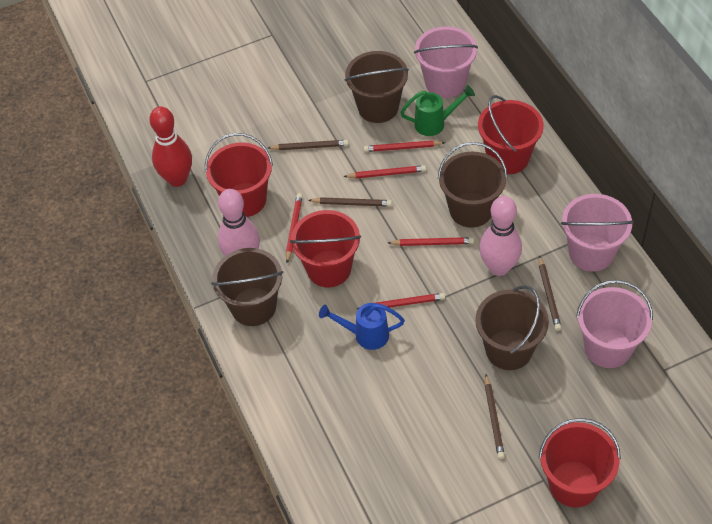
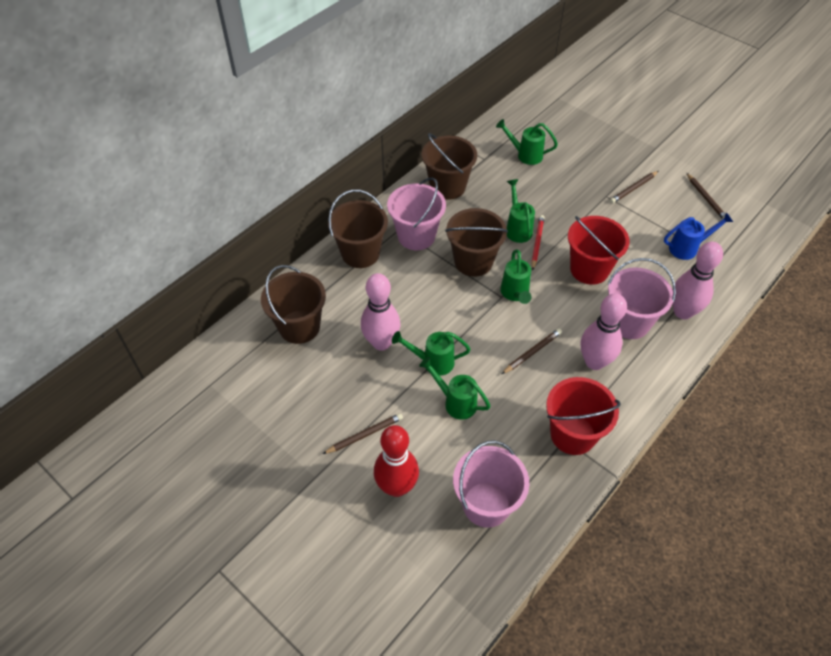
green watering can: 1 -> 5
pink bowling pin: 2 -> 3
red bucket: 4 -> 2
red pencil: 5 -> 1

